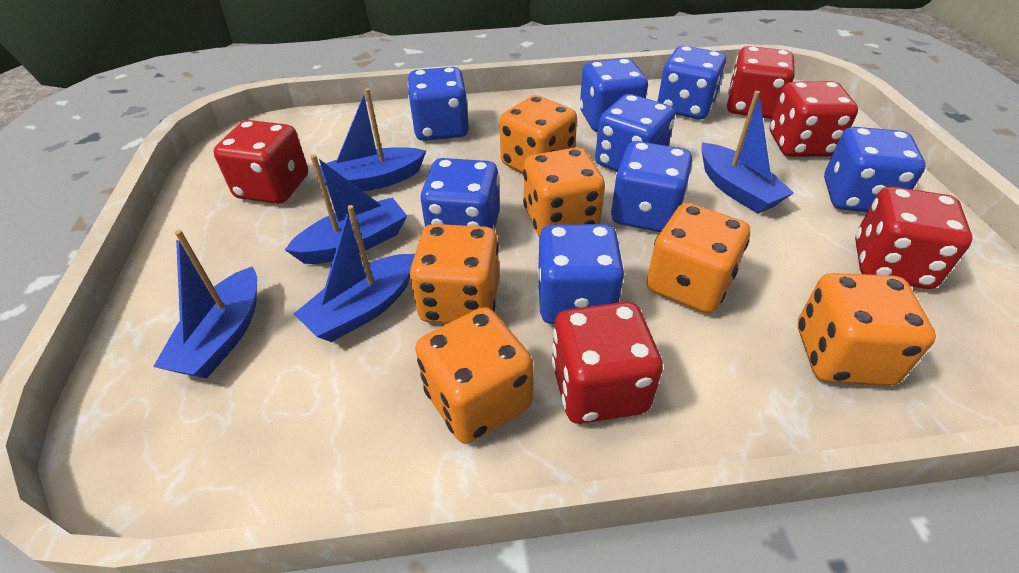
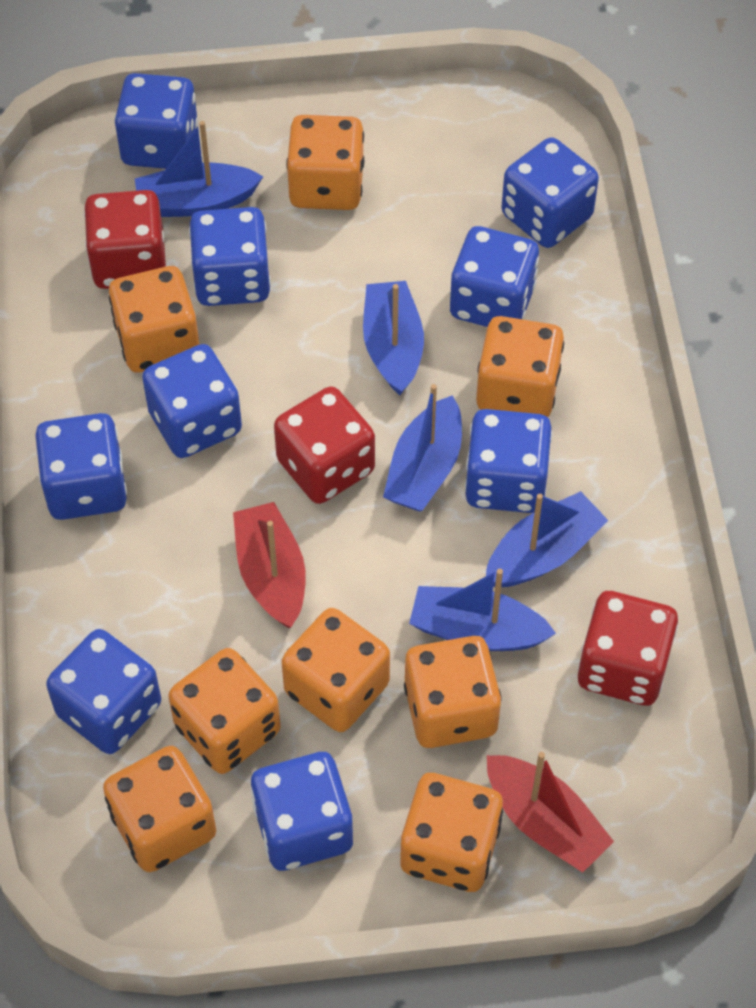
blue dice: 8 -> 9
orange dice: 6 -> 8
red boat: 0 -> 2
red dice: 5 -> 3

